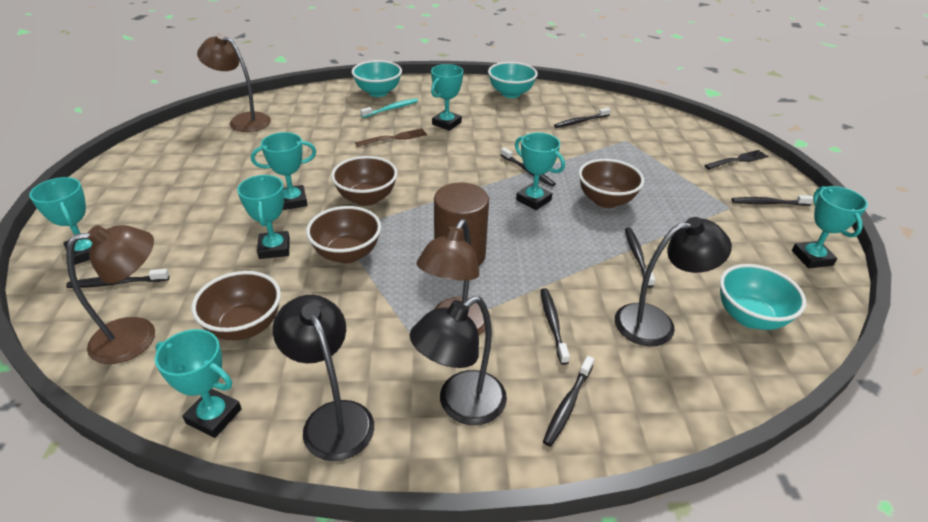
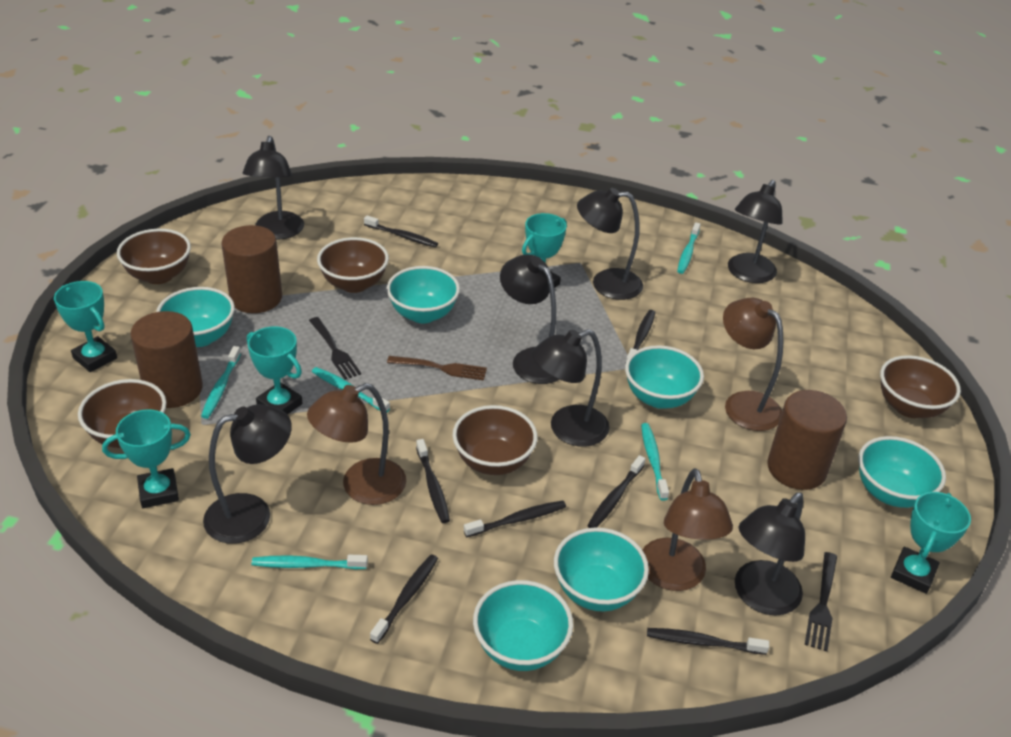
black fork: 1 -> 2
black lamp: 3 -> 7
brown bowl: 4 -> 5
brown cylinder: 1 -> 3
turquoise bowl: 3 -> 6
turquoise toothbrush: 1 -> 5
turquoise trophy: 7 -> 5

